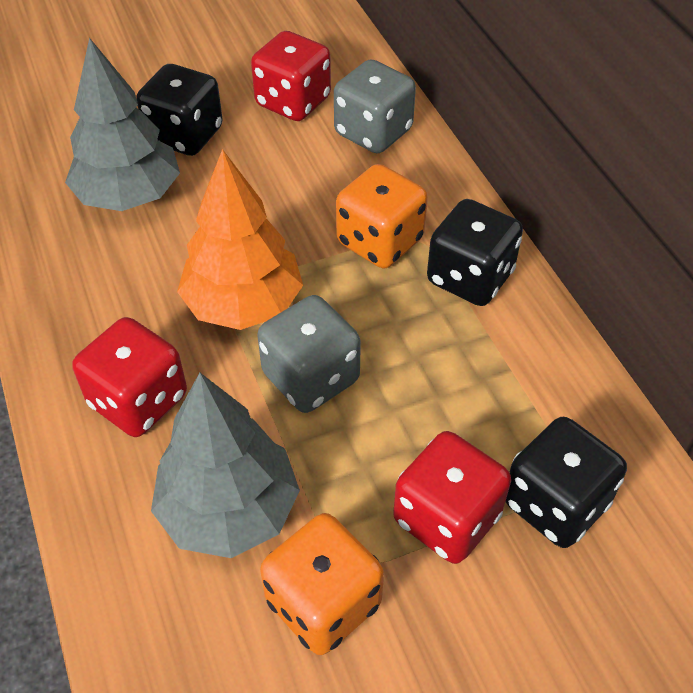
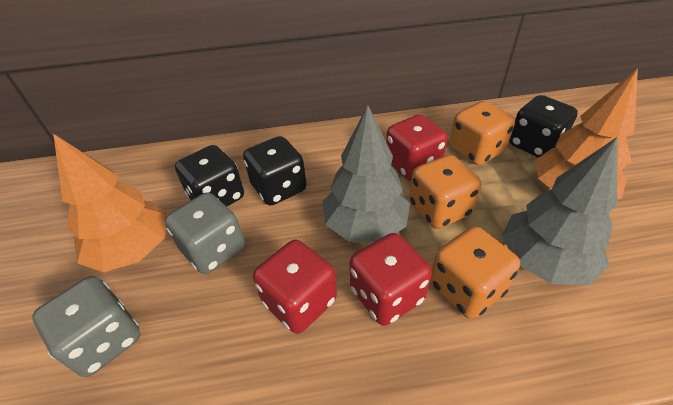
orange dice: 2 -> 3
orange tree: 1 -> 2

